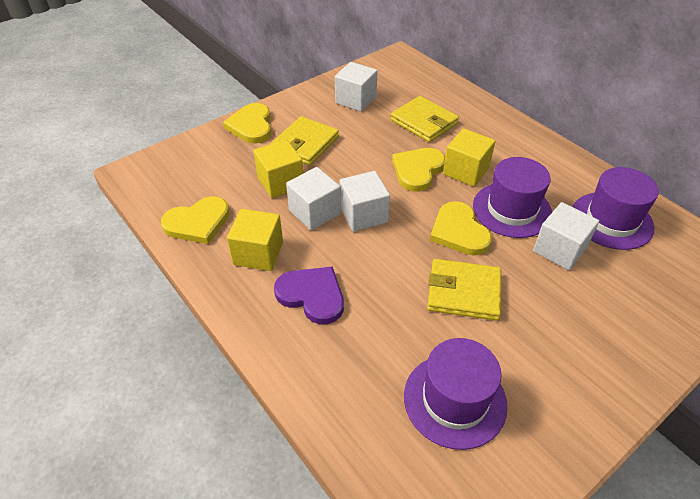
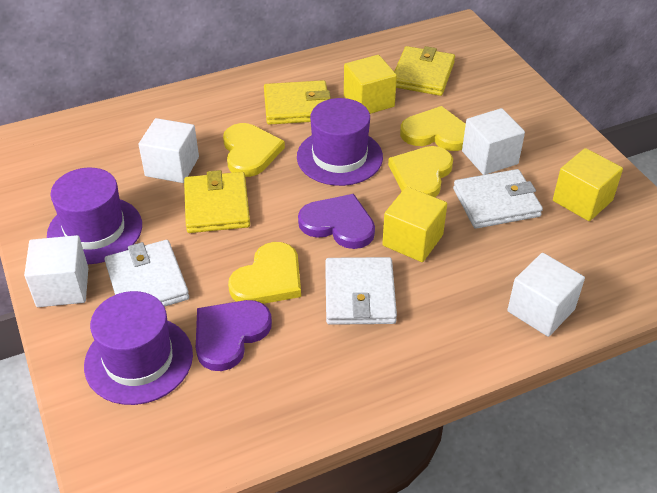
purple heart: 1 -> 2
white wallet: 0 -> 3

